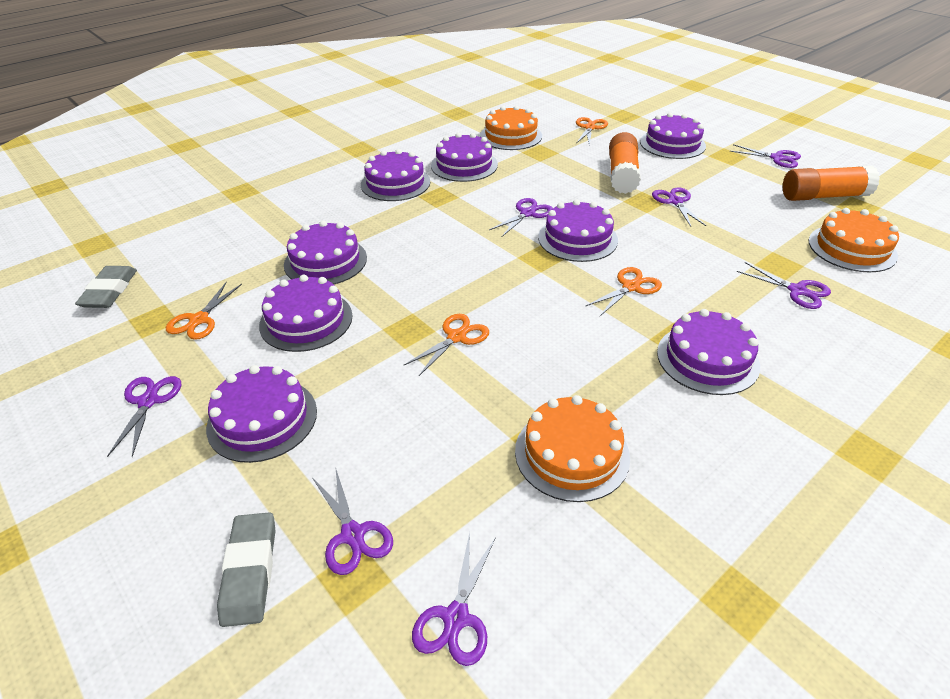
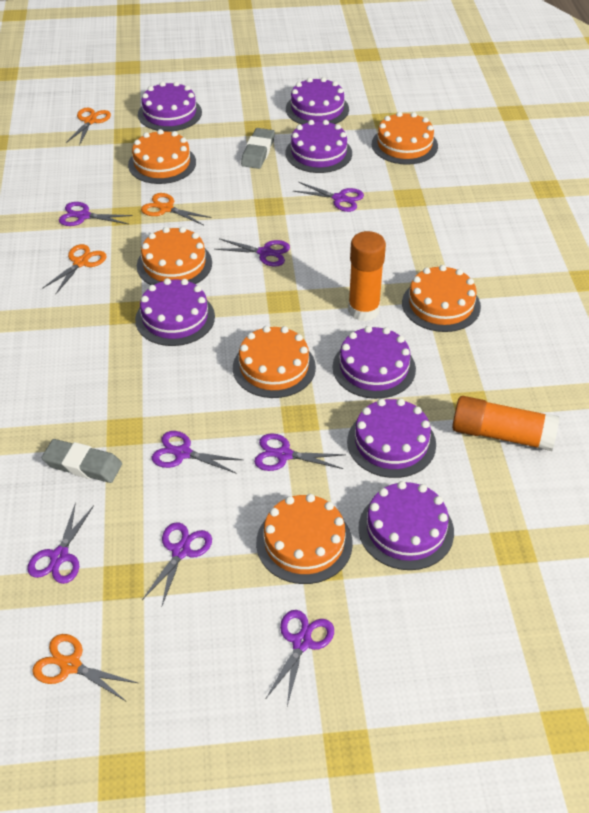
orange cake: 3 -> 6
purple cake: 8 -> 7
purple scissors: 7 -> 8

